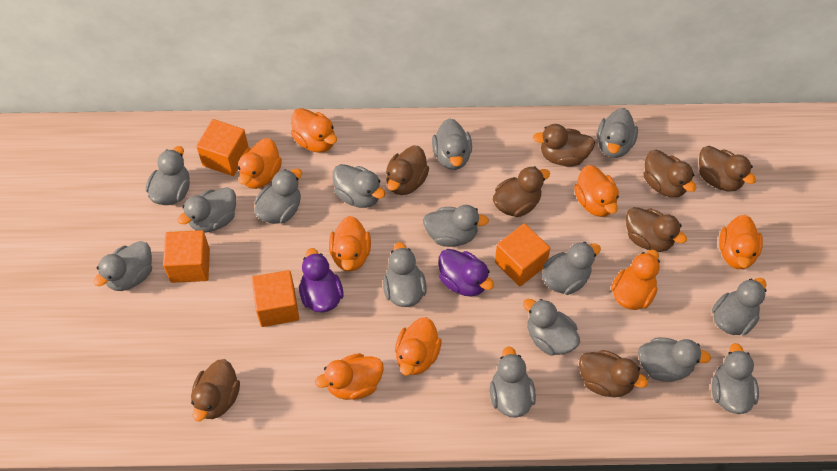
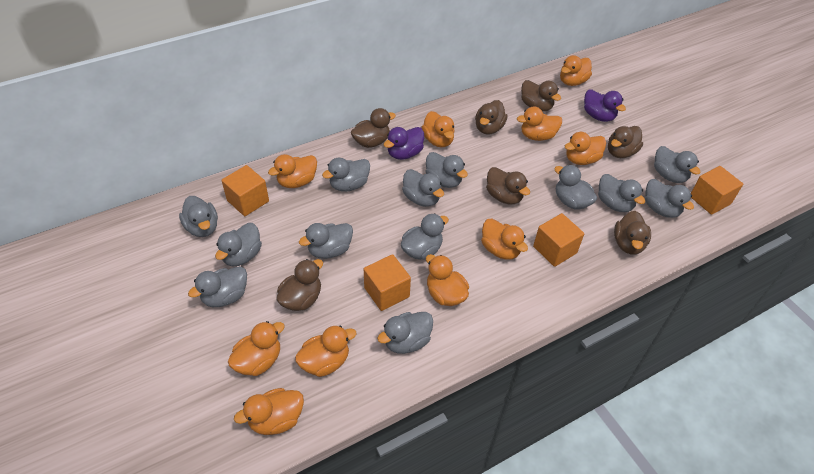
brown duck: 8 -> 7
grey duck: 15 -> 13
orange duck: 8 -> 10

